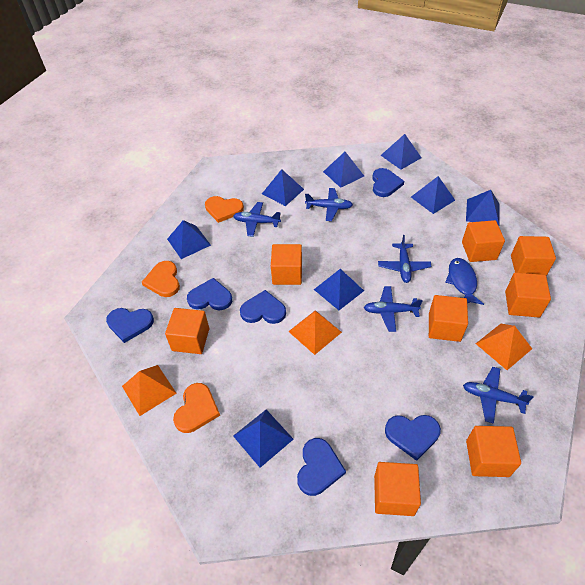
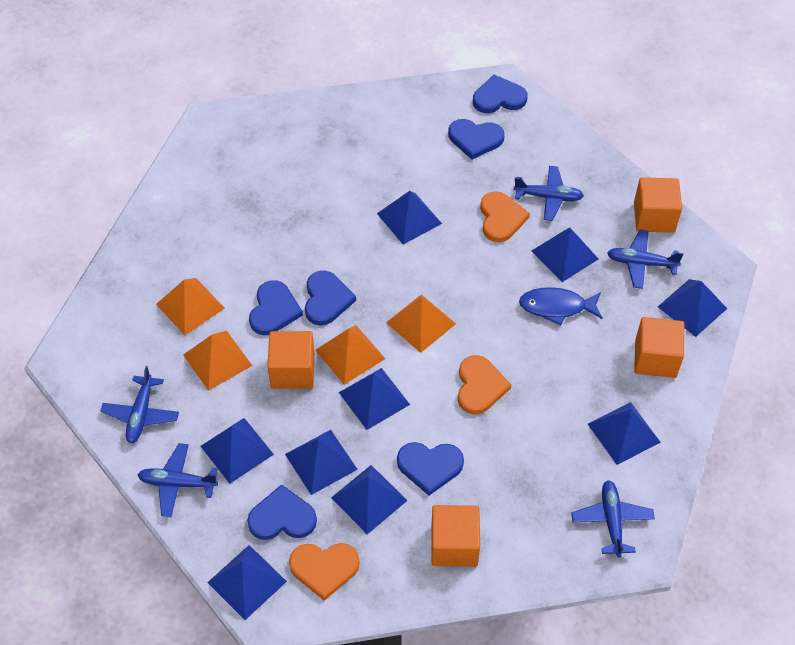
blue pyramid: 8 -> 9
orange cube: 8 -> 4
orange pyramid: 3 -> 4

